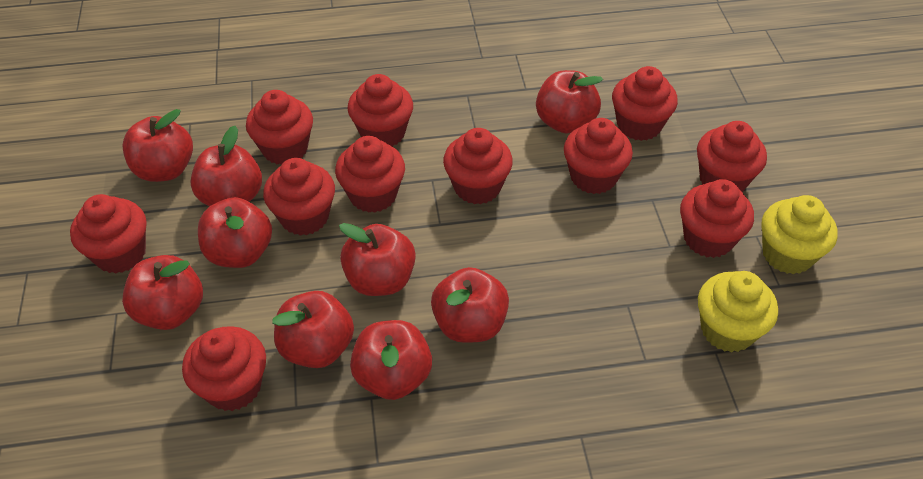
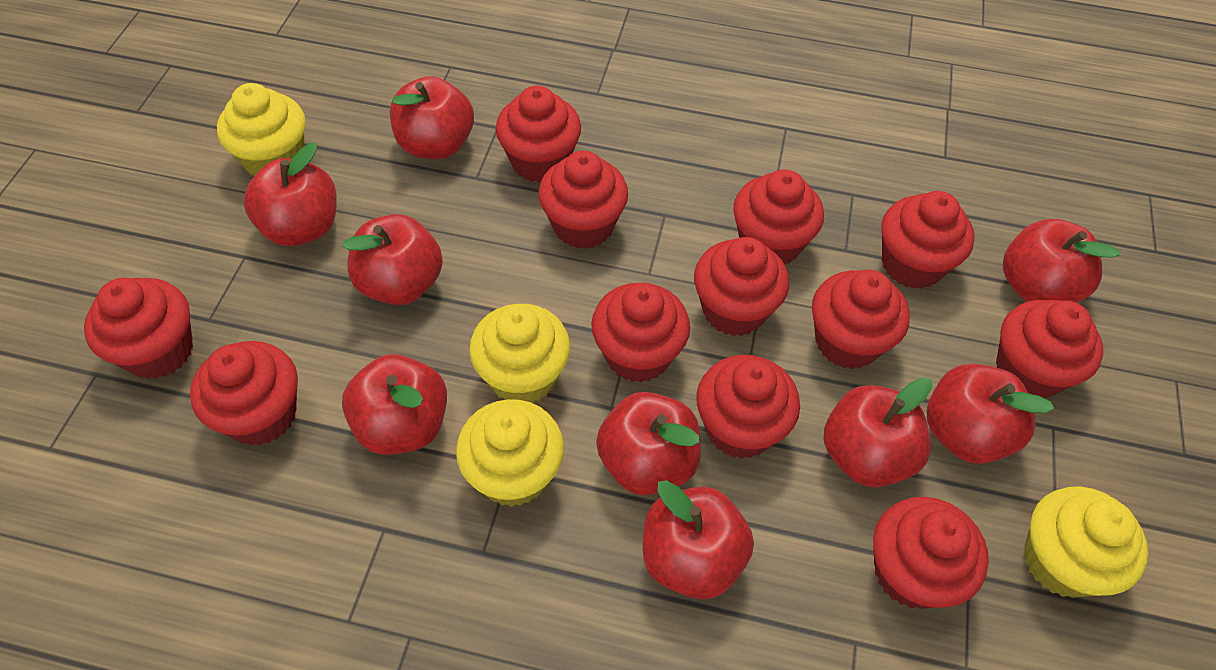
red cupcake: 11 -> 12
yellow cupcake: 2 -> 4

